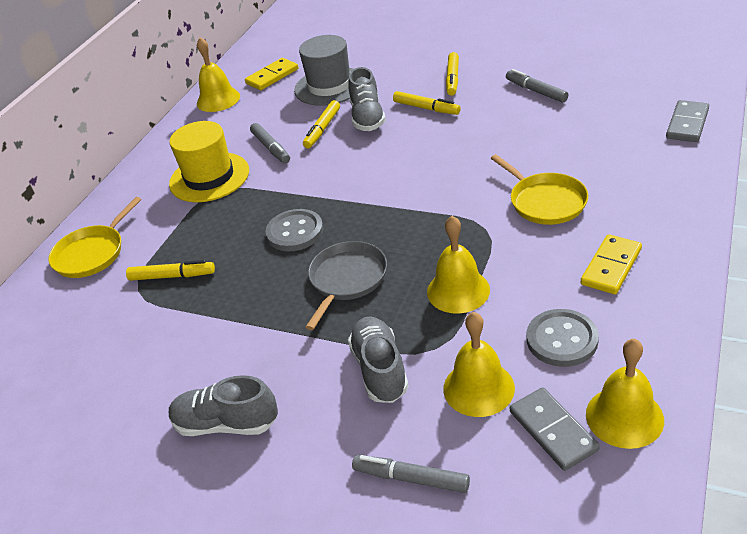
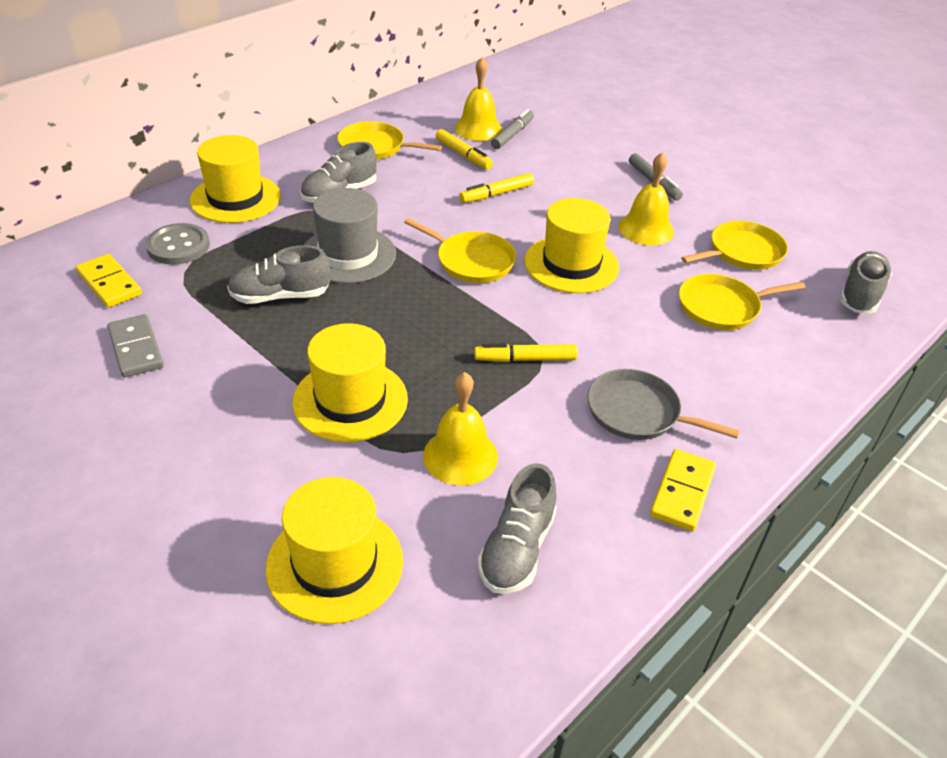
grey button: 2 -> 1
grey domino: 2 -> 1
grey marker: 3 -> 2
grey shoe: 3 -> 4
yellow bell: 4 -> 3
yellow hat: 1 -> 4
yellow marker: 4 -> 3
yellow pan: 2 -> 4

